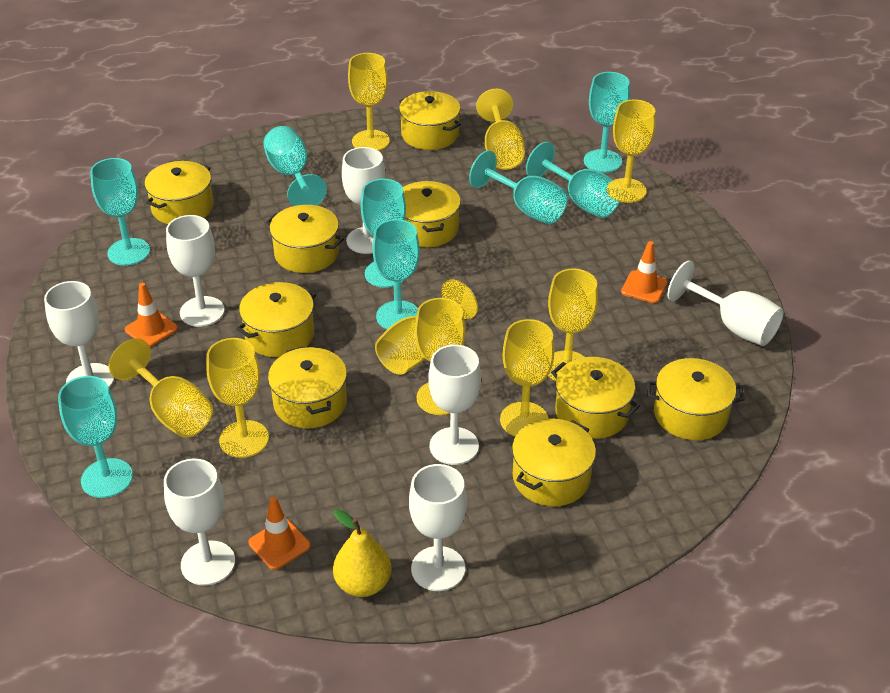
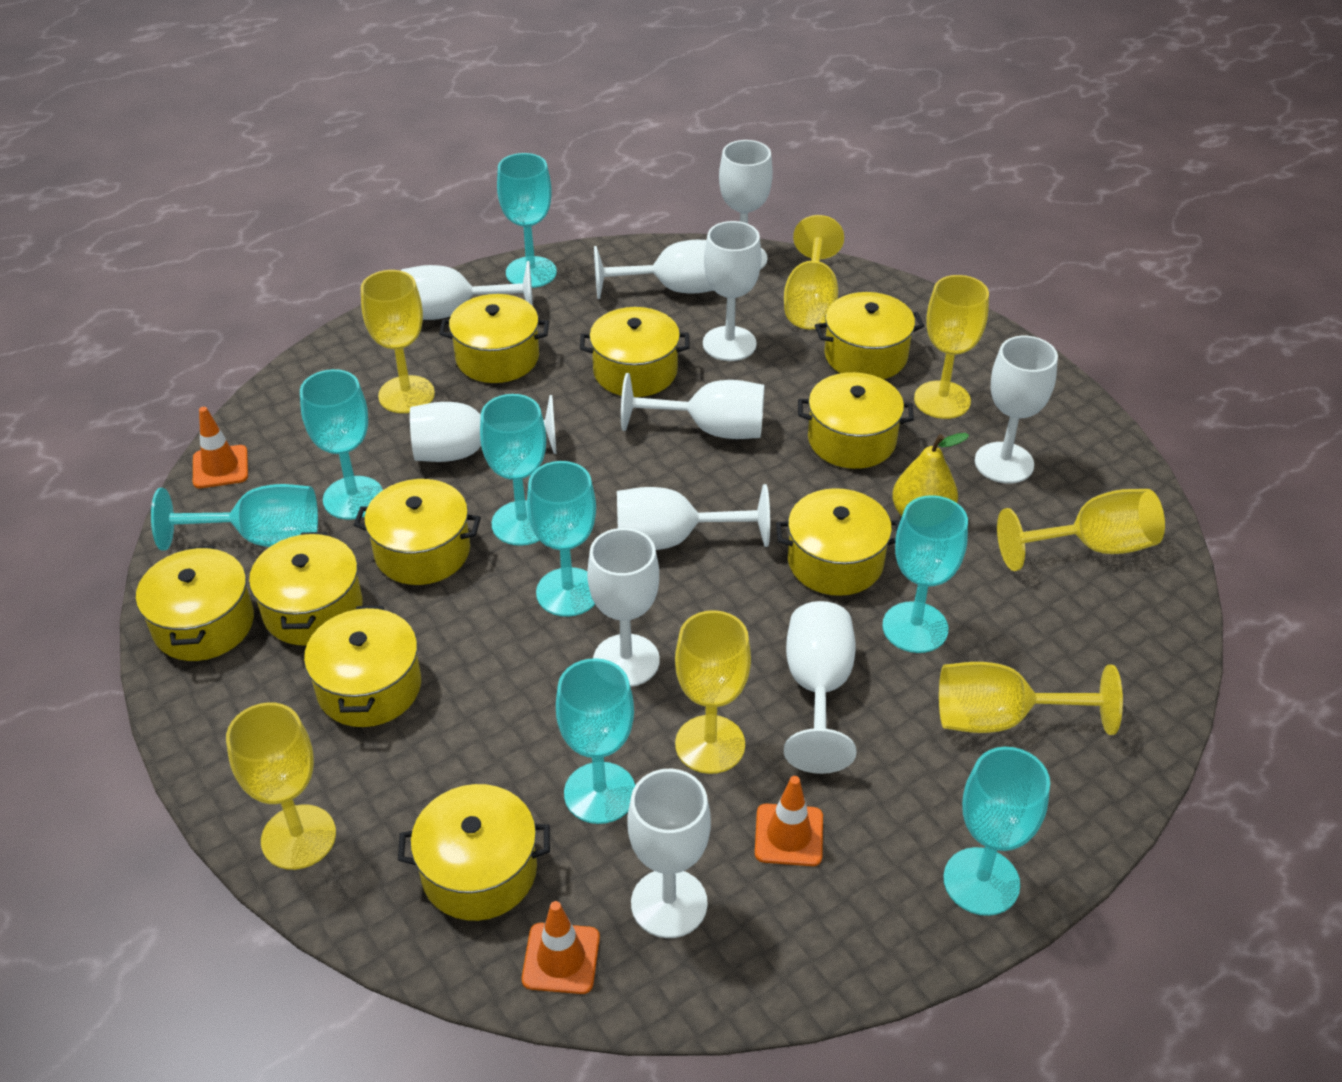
white goblet: 7 -> 11
yellow goblet: 9 -> 7
yellow pot: 9 -> 10

